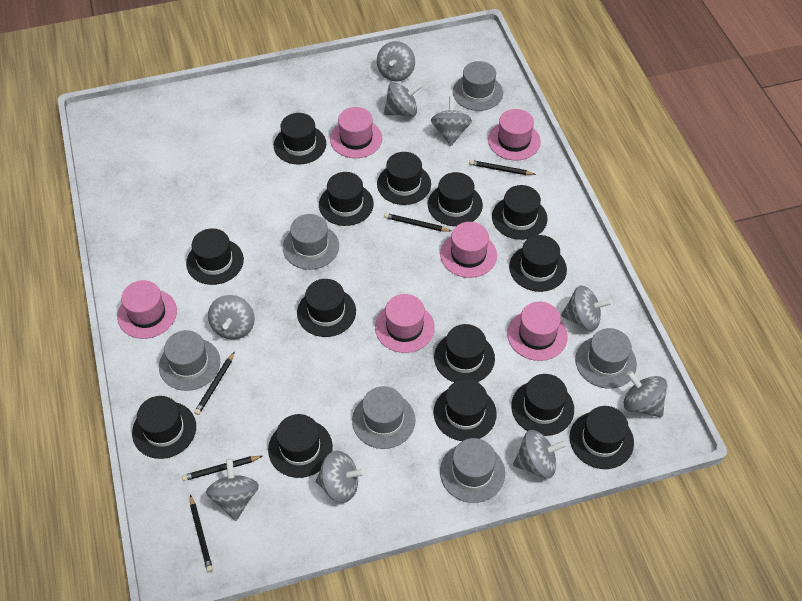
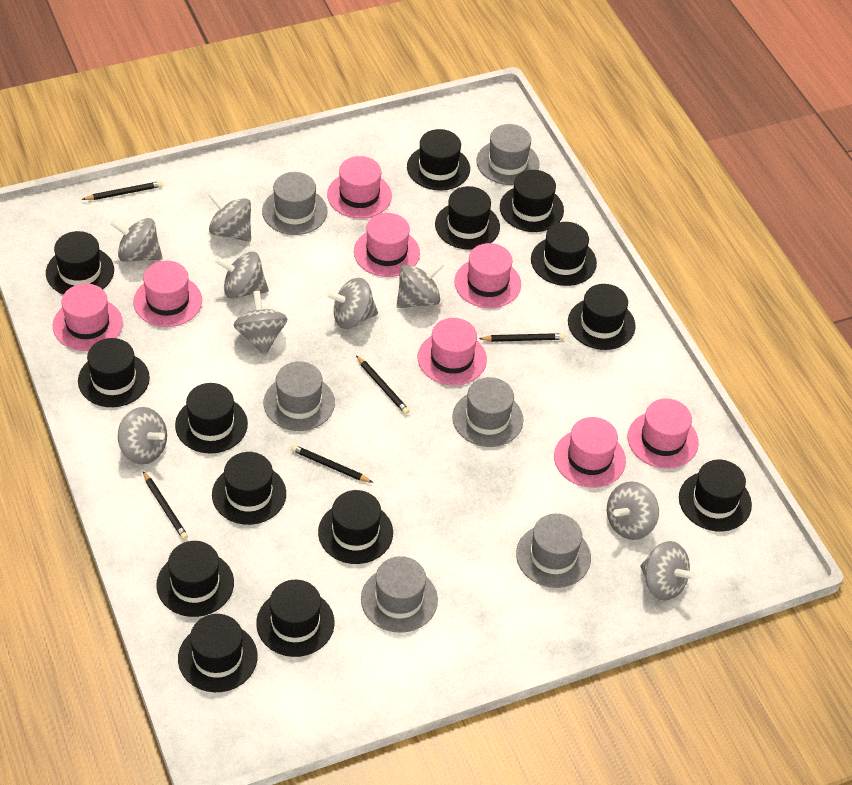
pink hat: 6 -> 8

